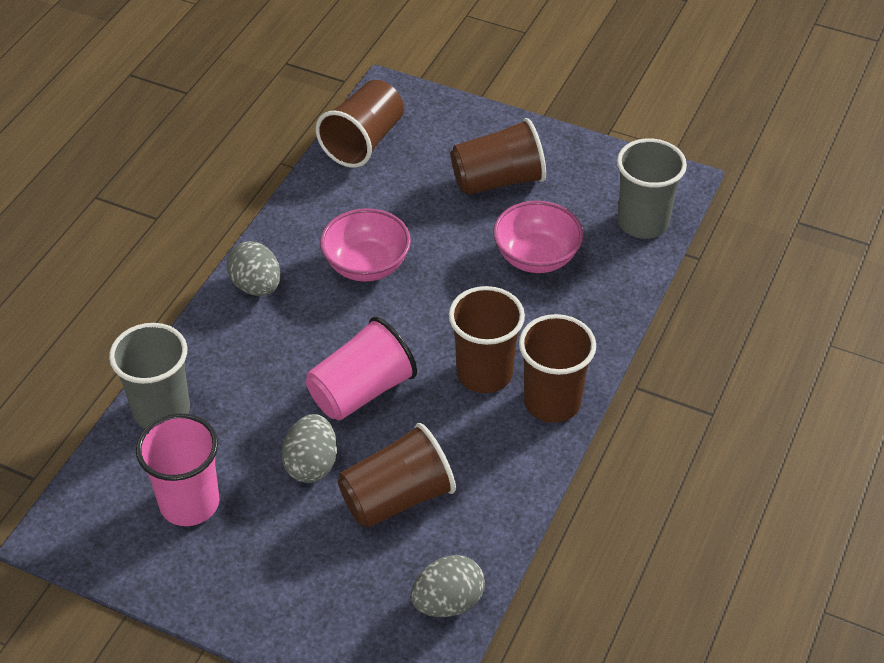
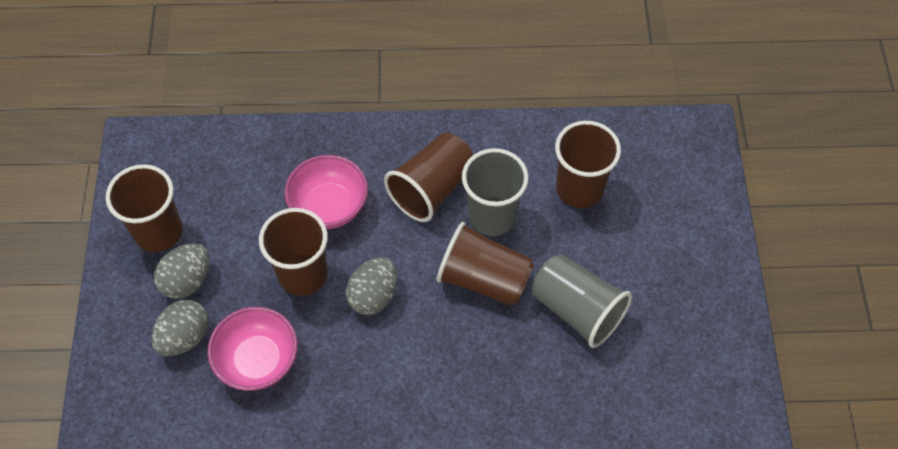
pink cup: 2 -> 0

